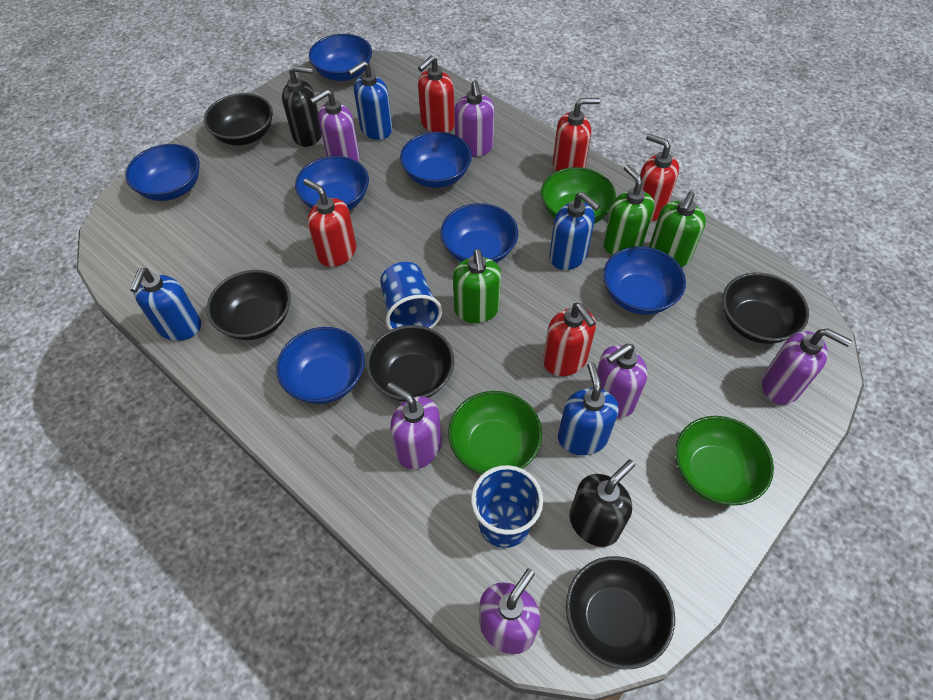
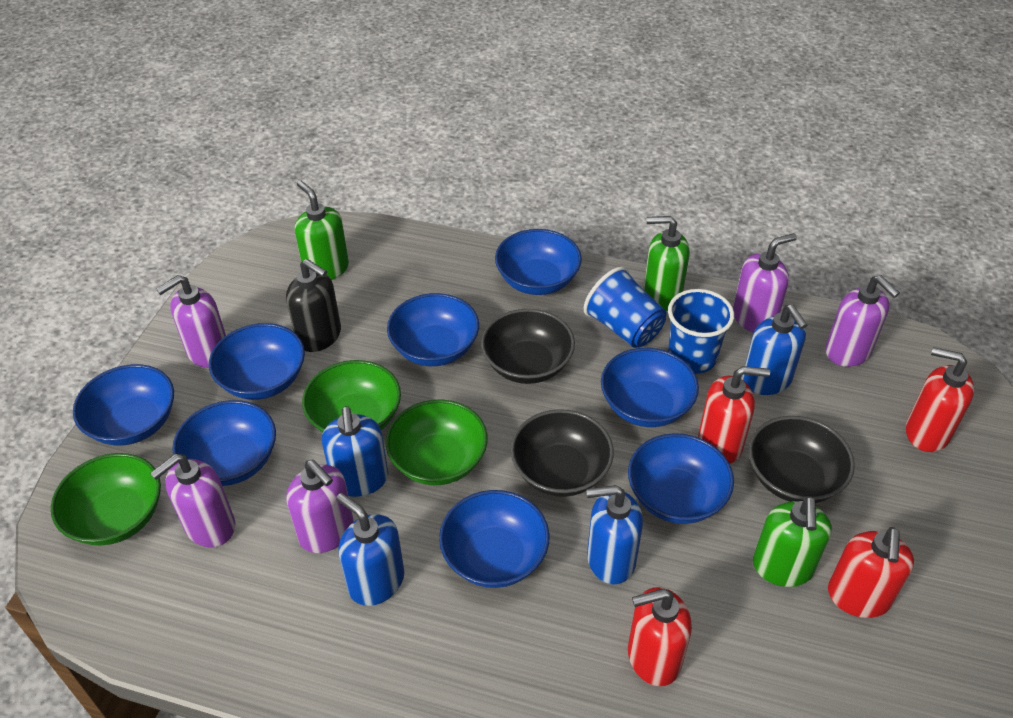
black bowl: 5 -> 3
black soap dispenser: 2 -> 1
blue bowl: 7 -> 8
purple soap dispenser: 6 -> 5
red soap dispenser: 5 -> 4

